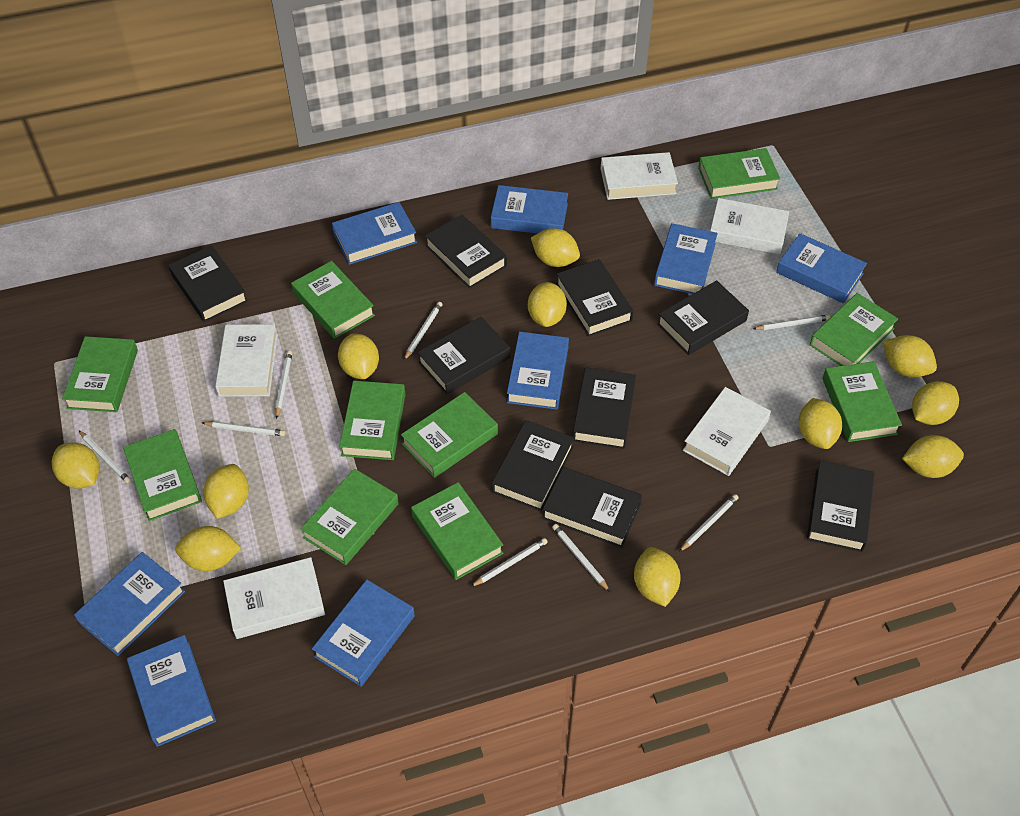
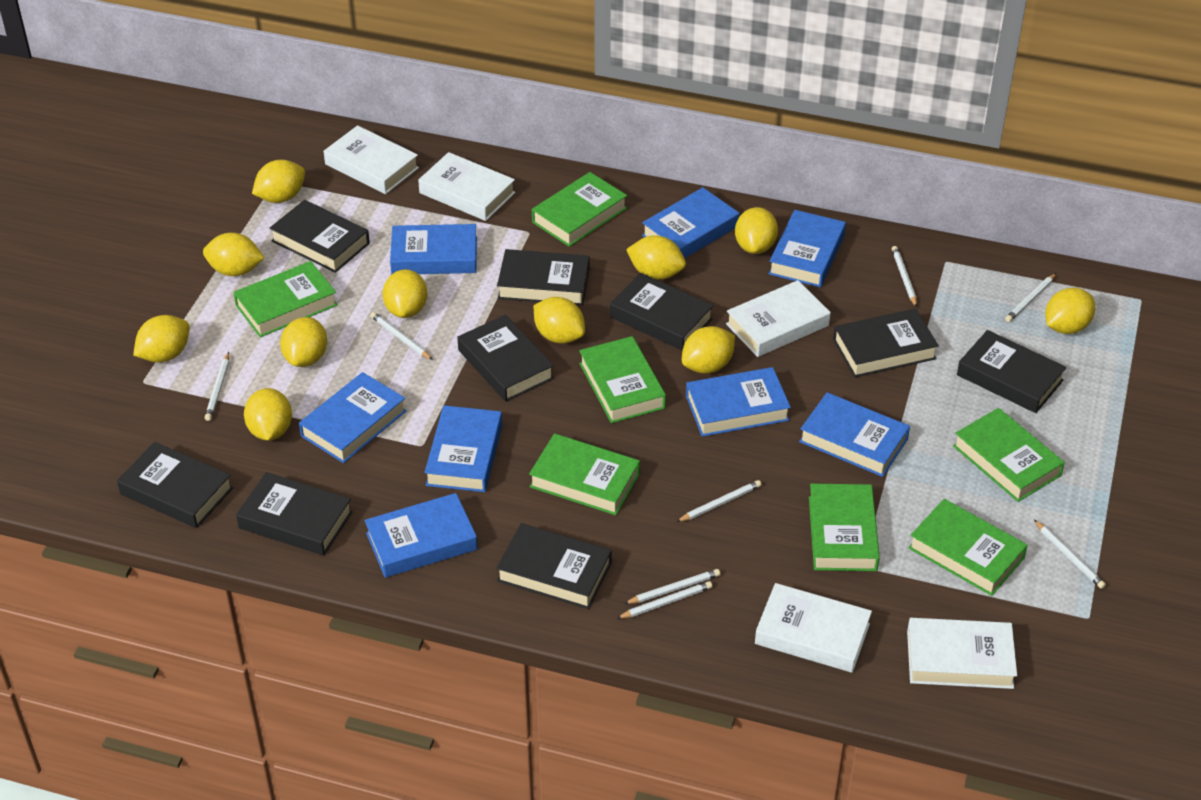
green book: 10 -> 7

